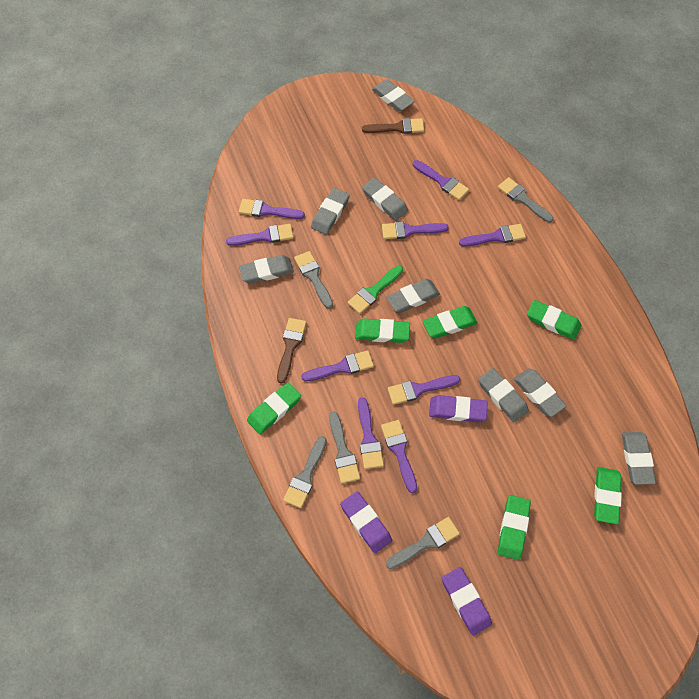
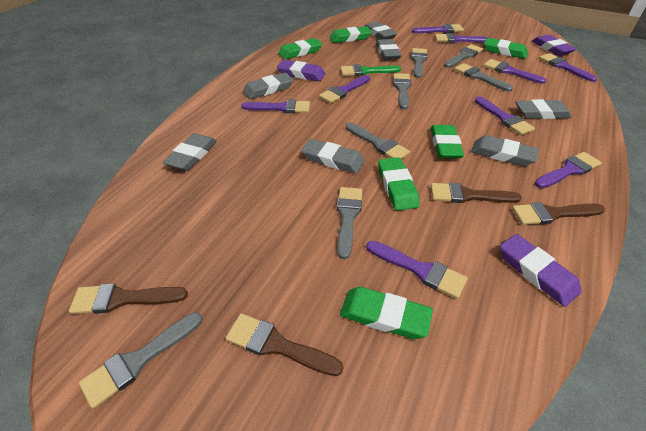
brown brush: 2 -> 4
grey brush: 5 -> 7
grey eraser: 8 -> 7

